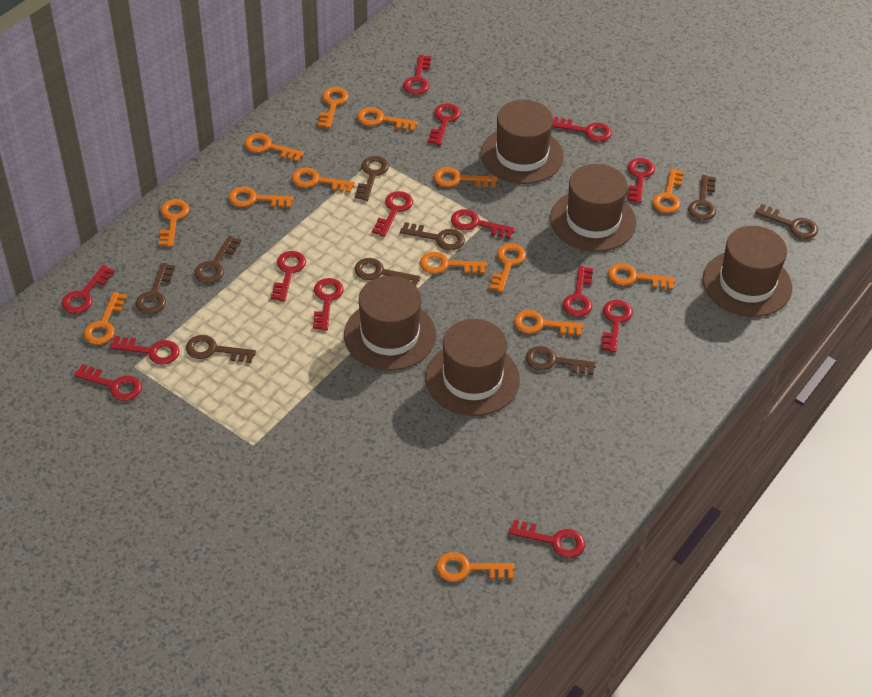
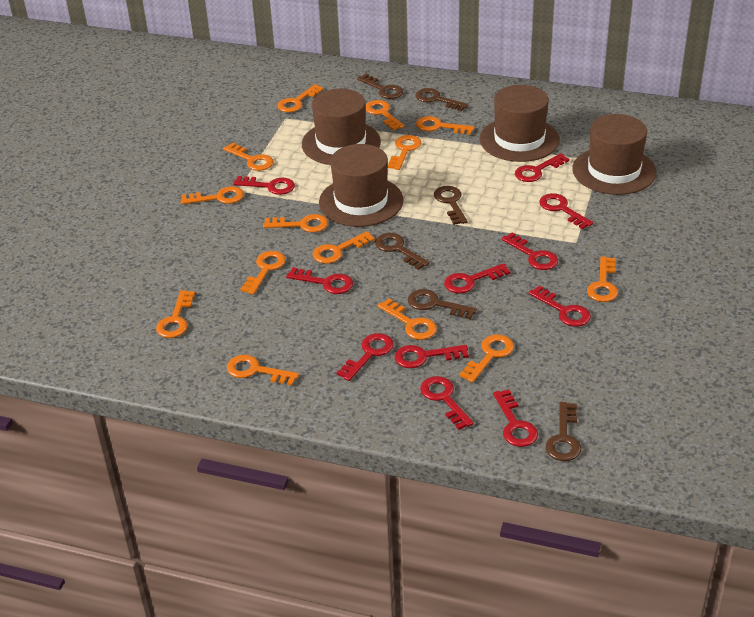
brown hat: 5 -> 4
brown key: 9 -> 6
red key: 14 -> 11

